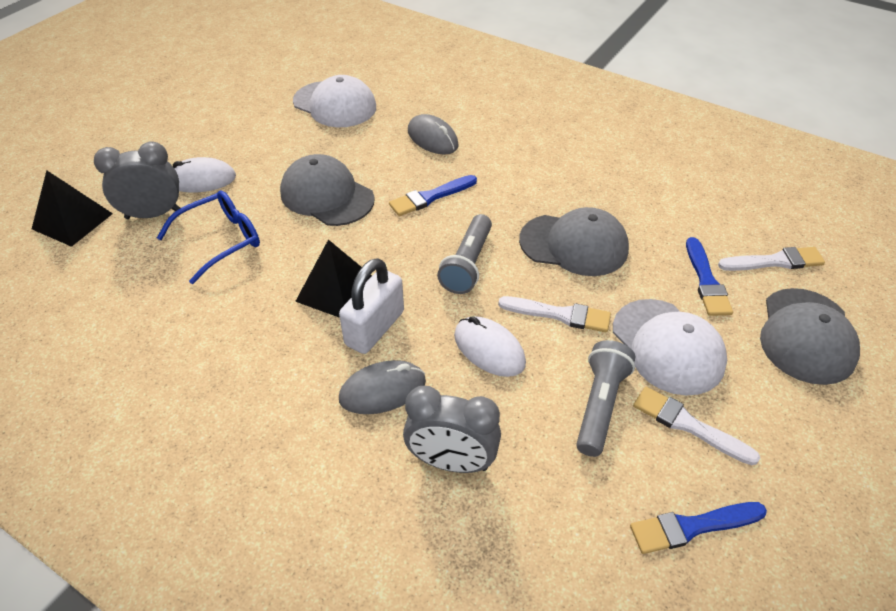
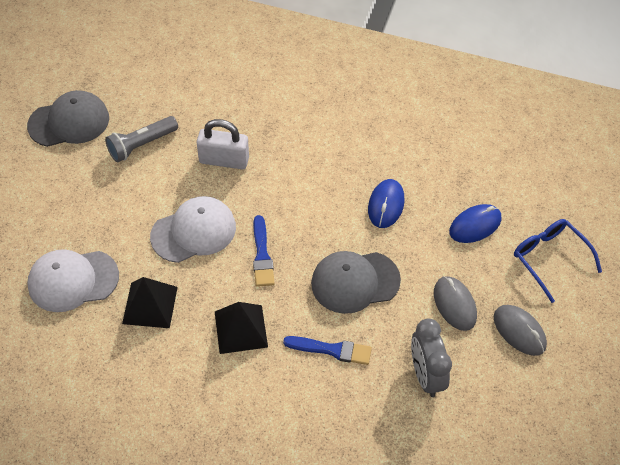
blue brush: 3 -> 2
blue mouse: 0 -> 2
grey cap: 3 -> 2
grey clock: 2 -> 1
grey flashlight: 2 -> 1
white brush: 3 -> 0
white mouse: 2 -> 0

